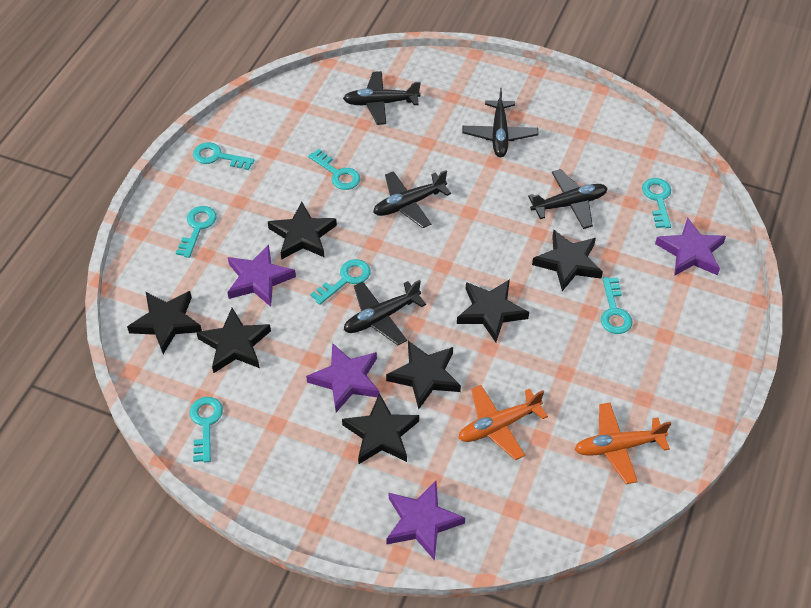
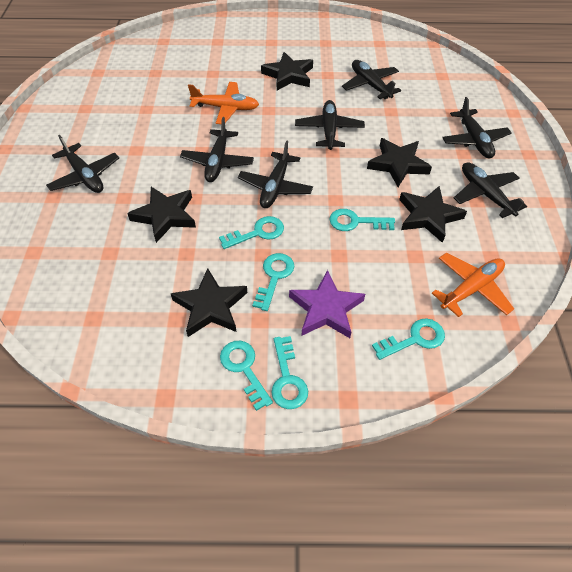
black plane: 5 -> 7
black star: 7 -> 5
purple star: 4 -> 1
turquoise key: 7 -> 6

